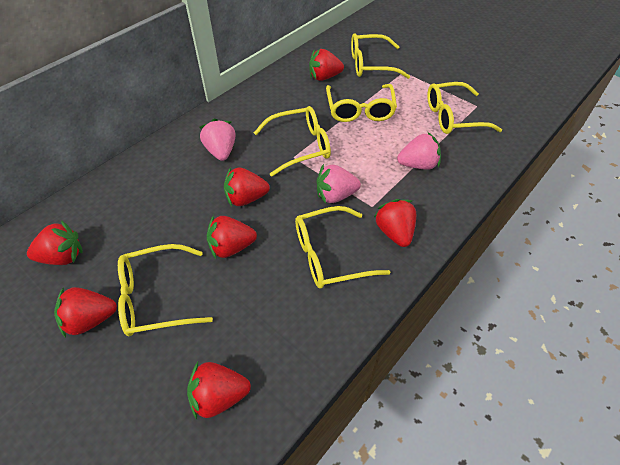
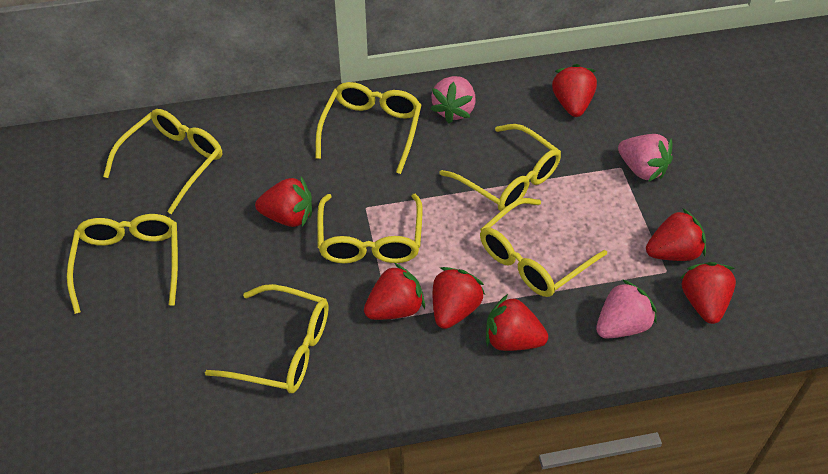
yellow glasses: 6 -> 7

